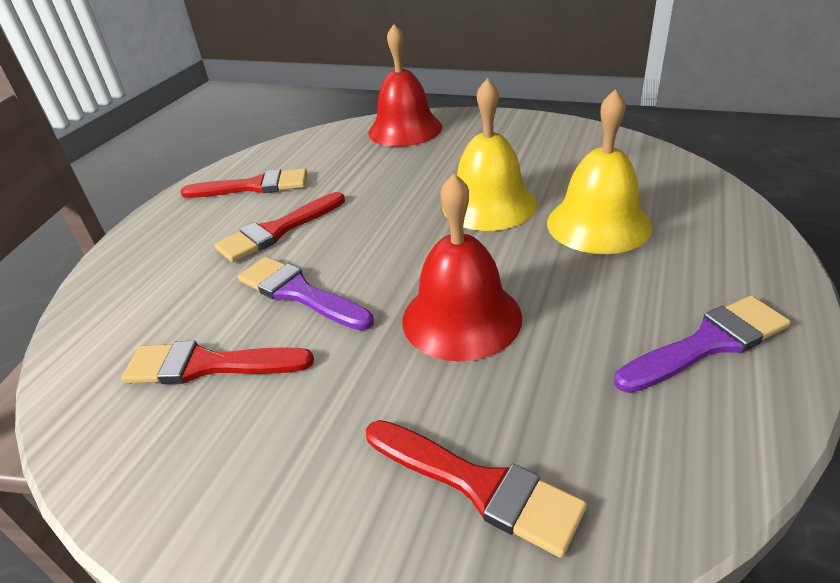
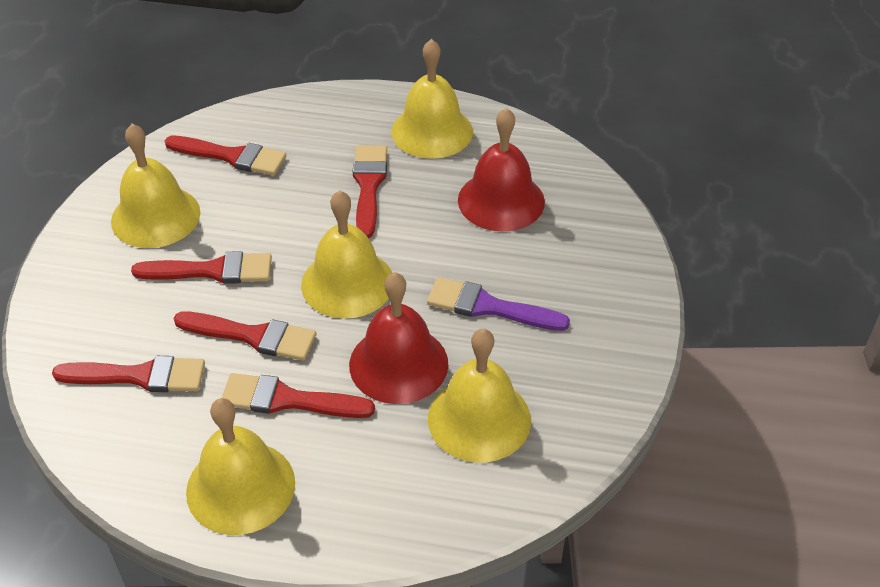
purple brush: 2 -> 1
red brush: 4 -> 6
yellow bell: 2 -> 5

